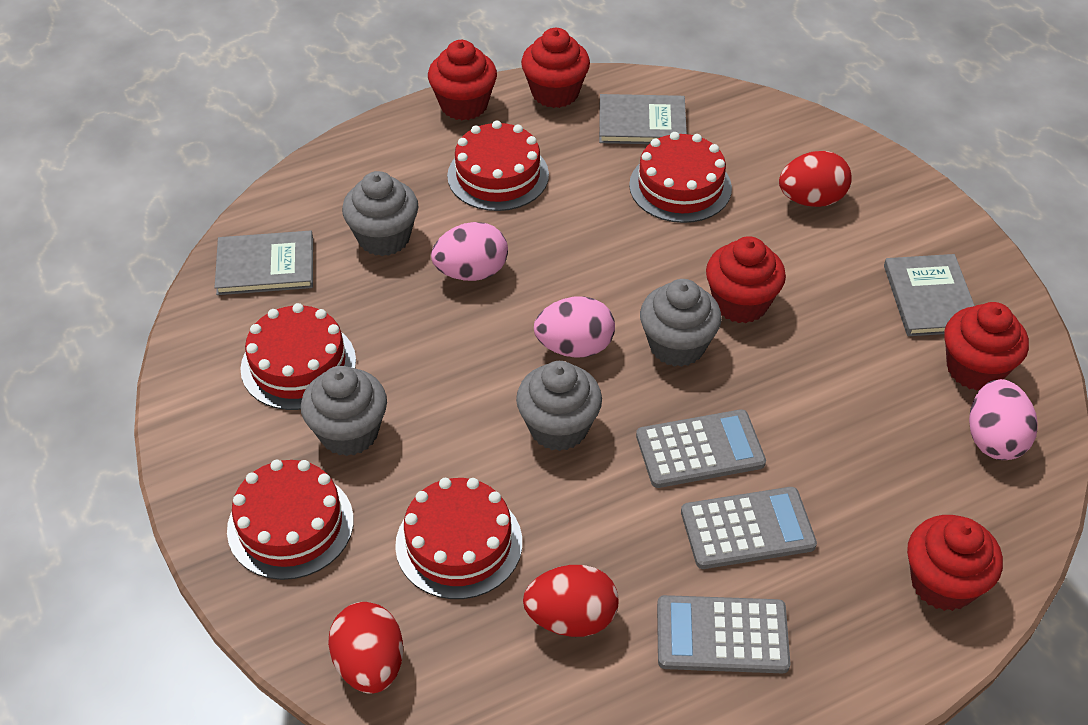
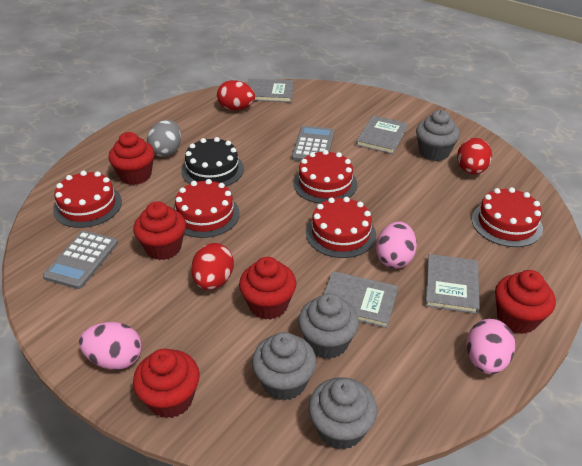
black cake: 0 -> 1
grey book: 3 -> 4
grey calculator: 3 -> 2
grey egg: 0 -> 1

